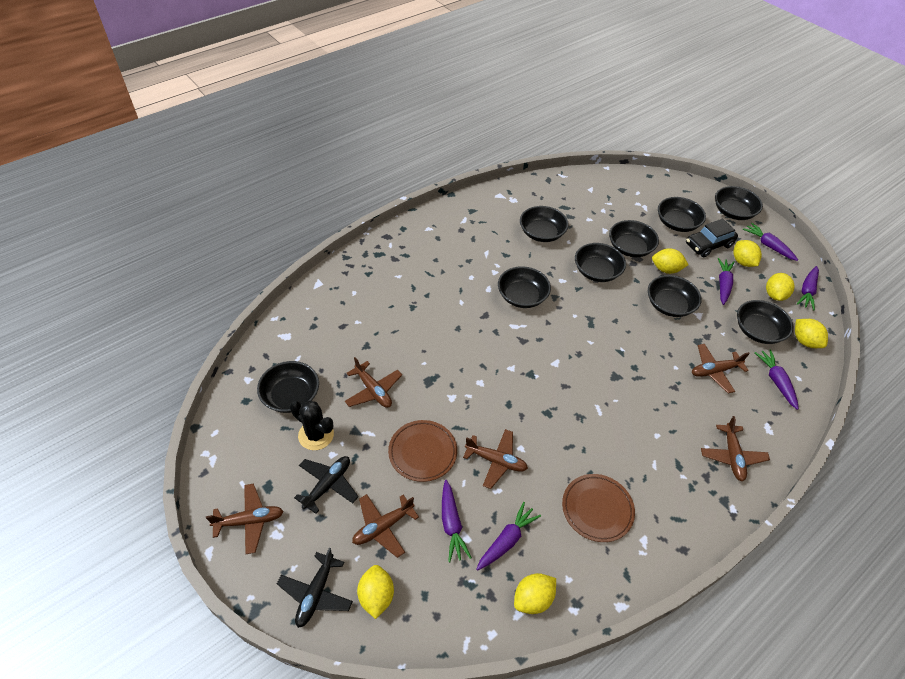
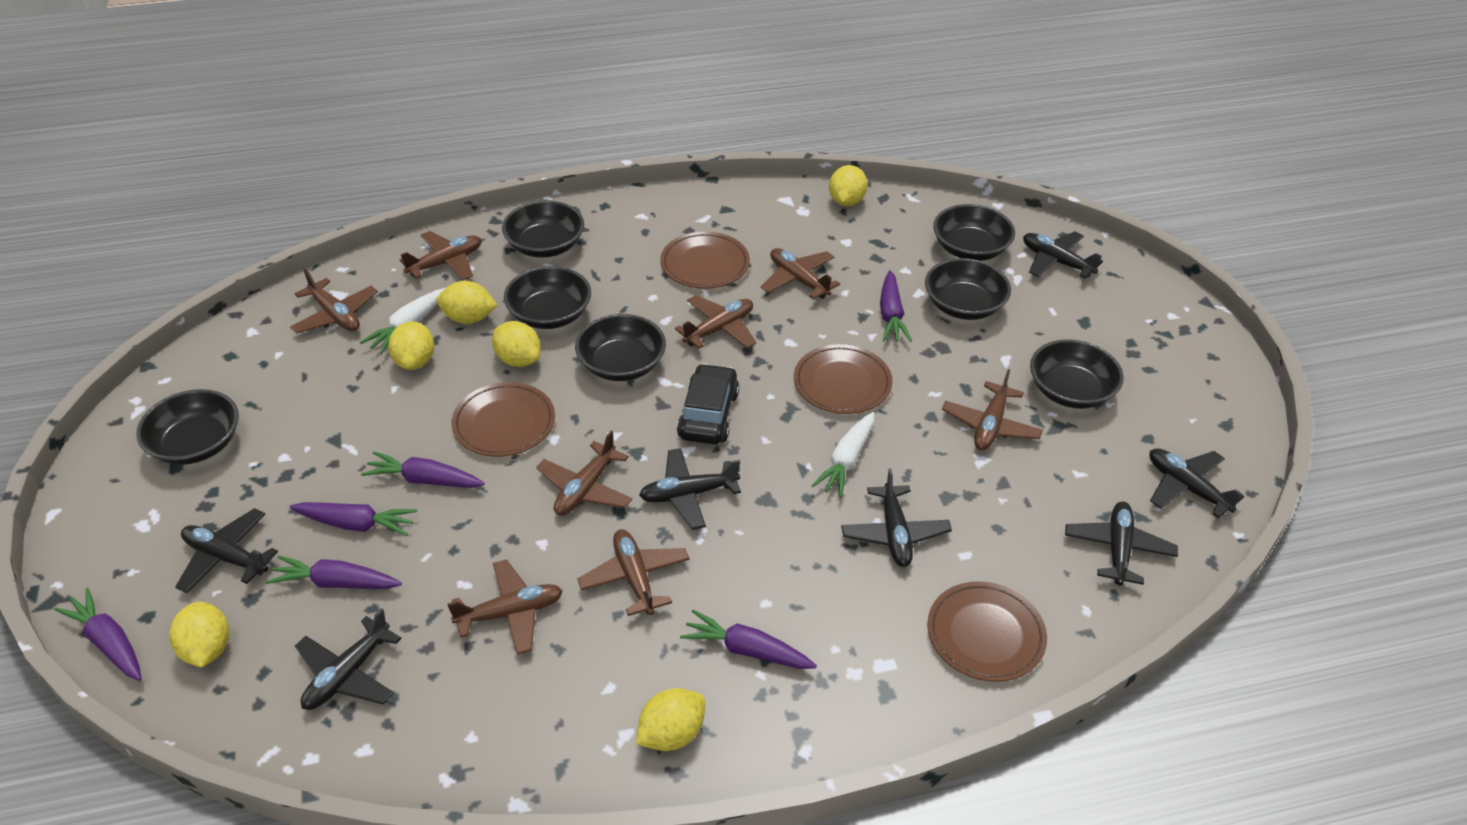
black bowl: 9 -> 7
black cactus: 1 -> 0
black plane: 2 -> 7
brown plane: 6 -> 8
brown plate: 2 -> 4
white carrot: 0 -> 2

